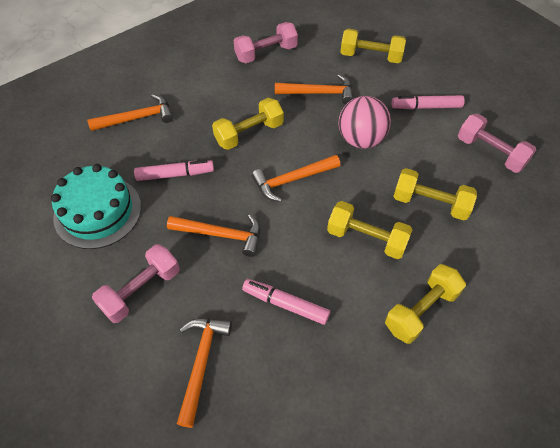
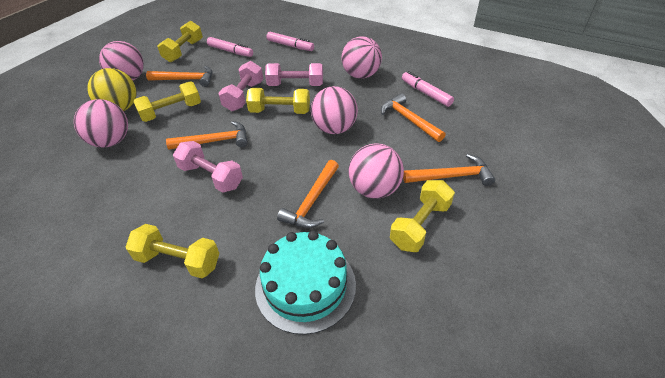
pink ball: 1 -> 5
yellow ball: 0 -> 1

